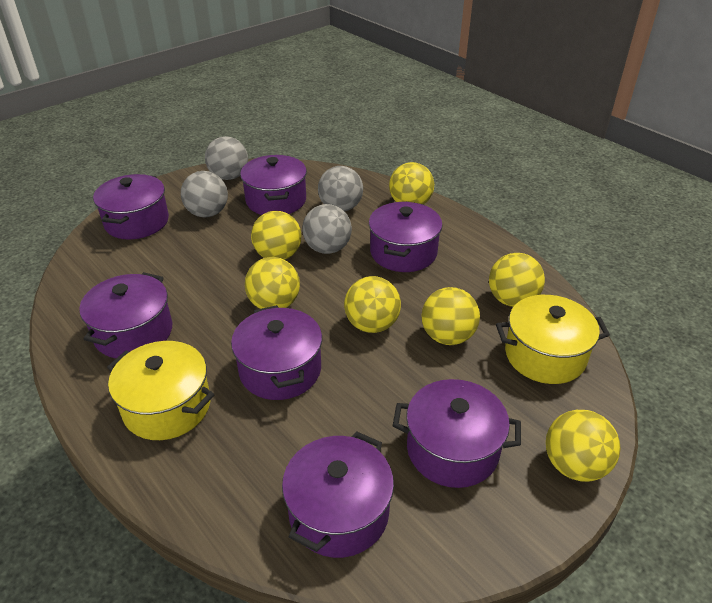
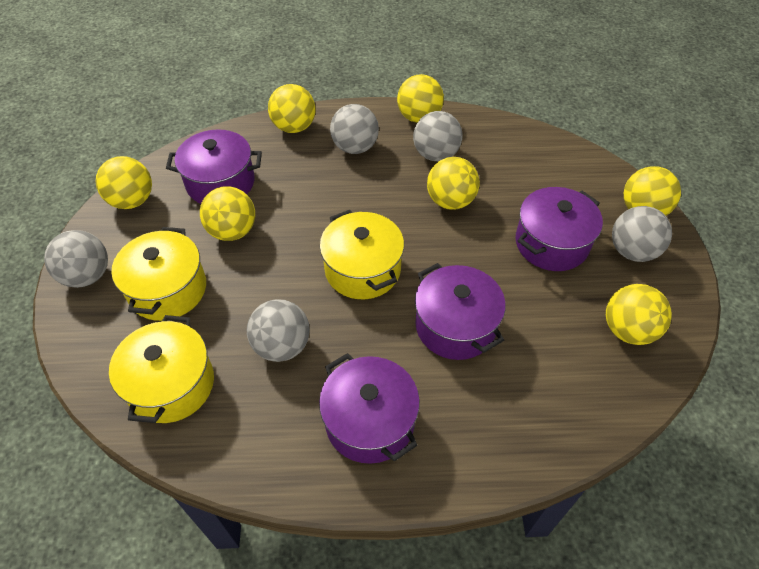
grey ball: 4 -> 5
purple pot: 7 -> 4
yellow pot: 2 -> 3

